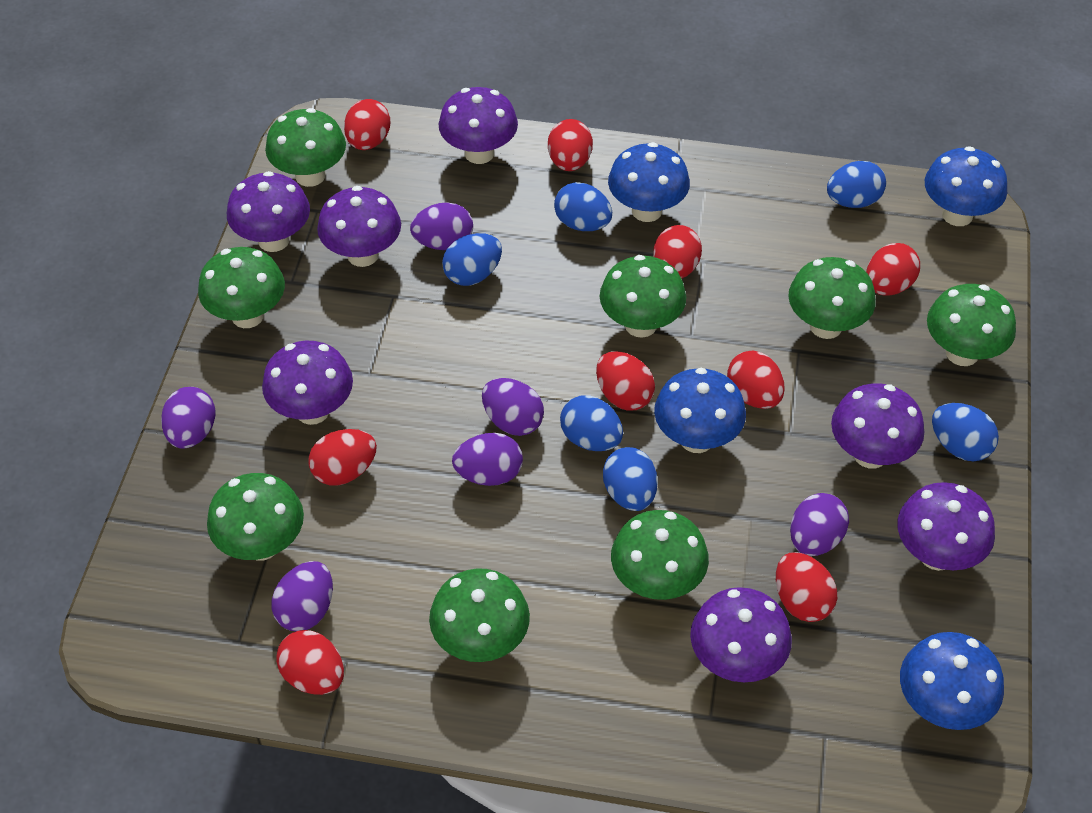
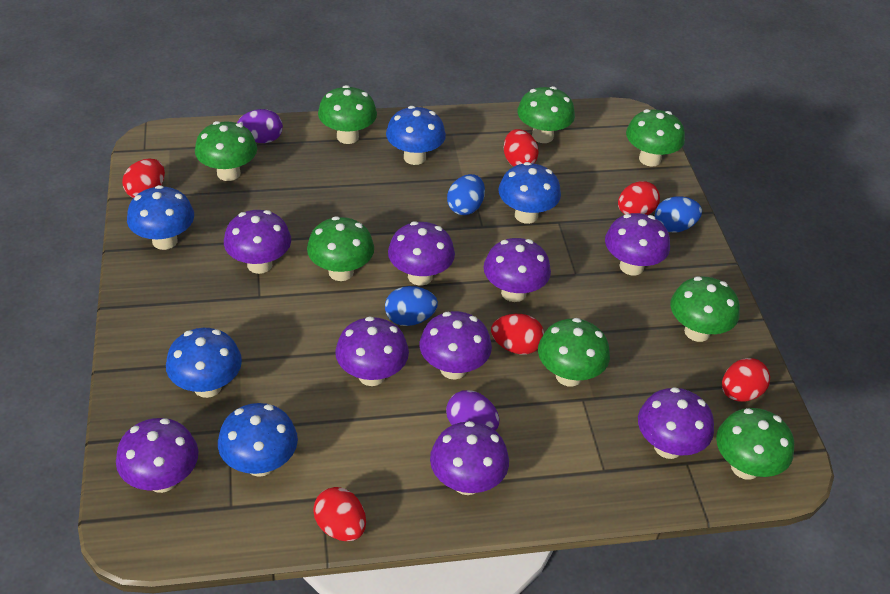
blue egg: 6 -> 3
blue mushroom: 4 -> 5
purple egg: 6 -> 2
purple mushroom: 7 -> 9
red egg: 9 -> 6

